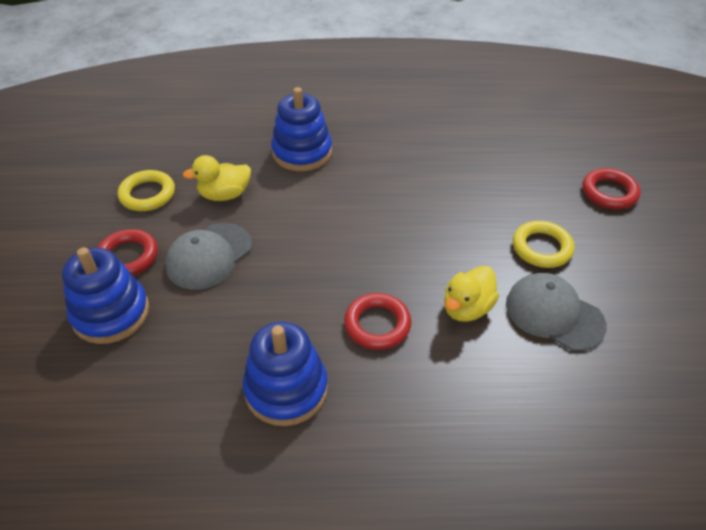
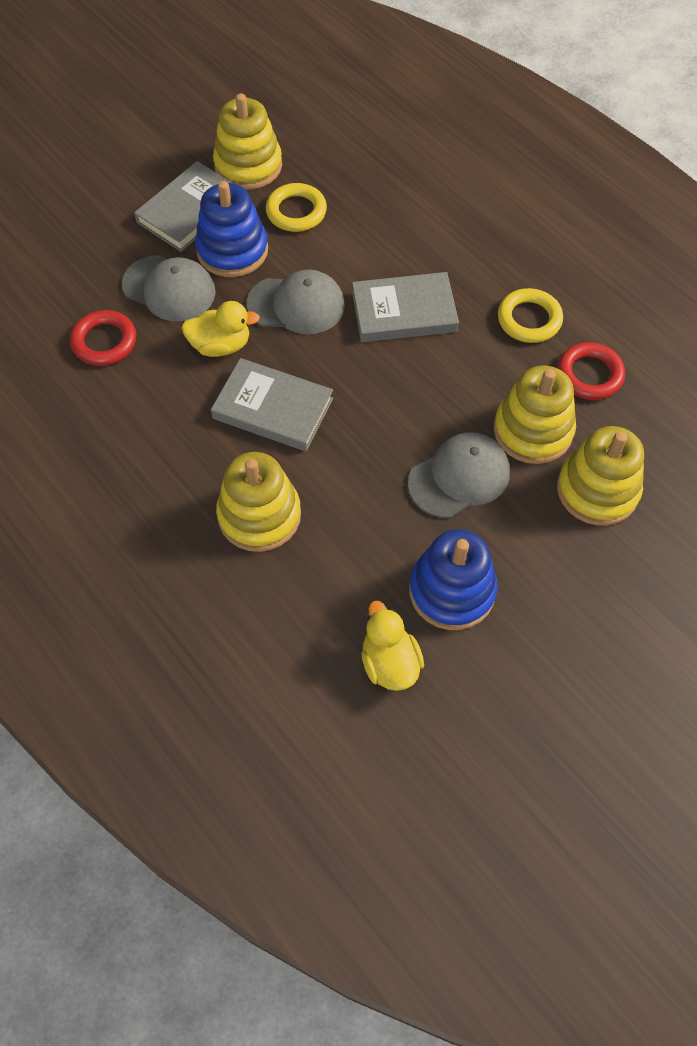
blue stacking toy: 3 -> 2
grey book: 0 -> 3
grey cap: 2 -> 3
red ring: 3 -> 2
yellow stacking toy: 0 -> 4

